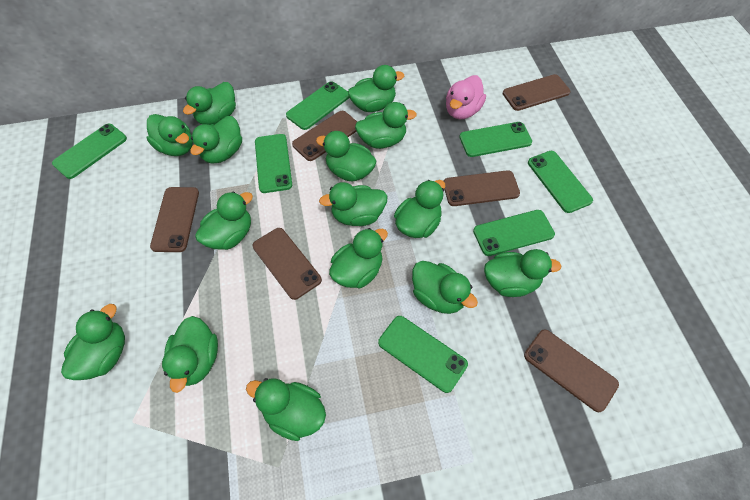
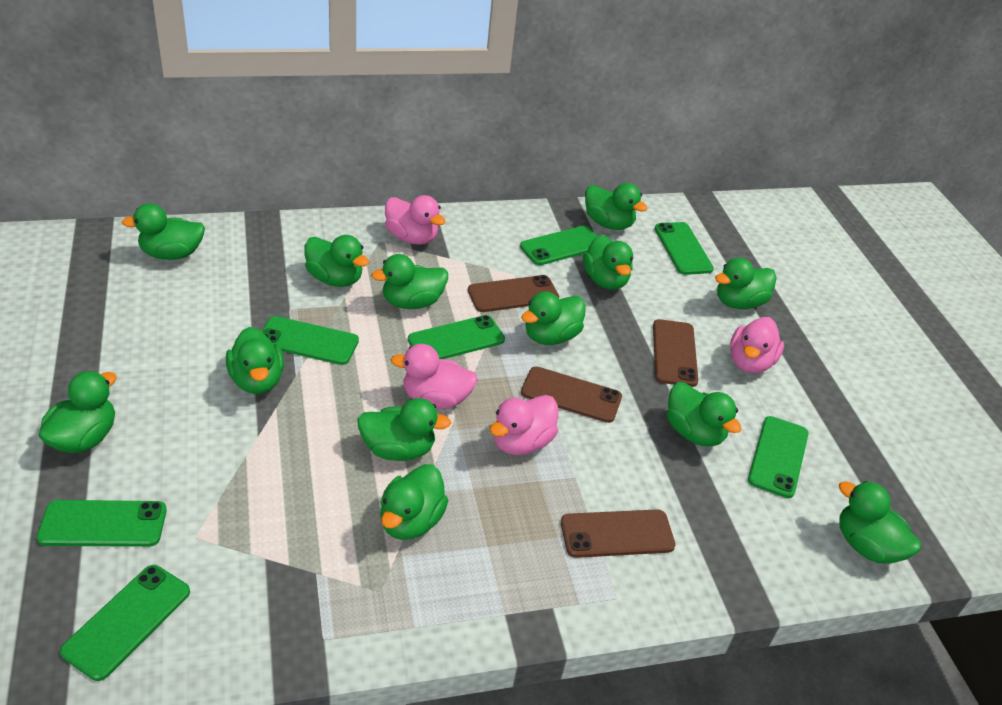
brown phone: 6 -> 4
green duck: 15 -> 13
pink duck: 1 -> 4

